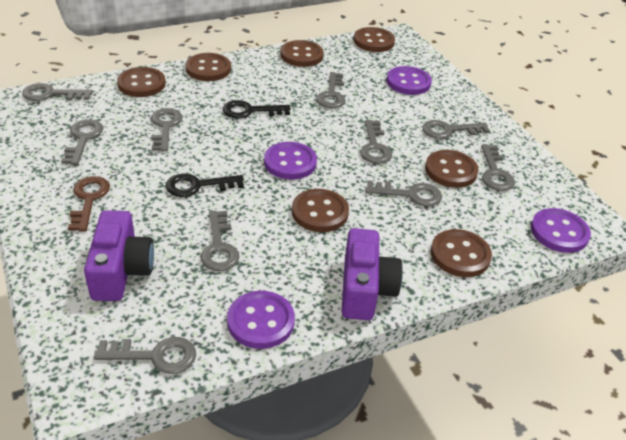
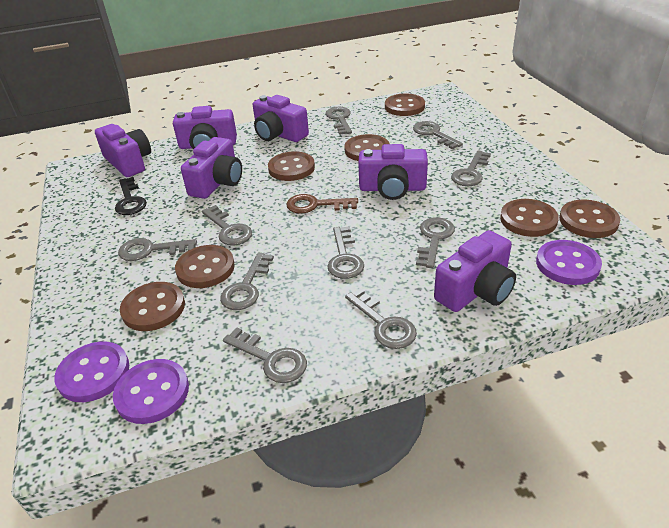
black key: 2 -> 1
purple button: 4 -> 3
purple camera: 2 -> 6

